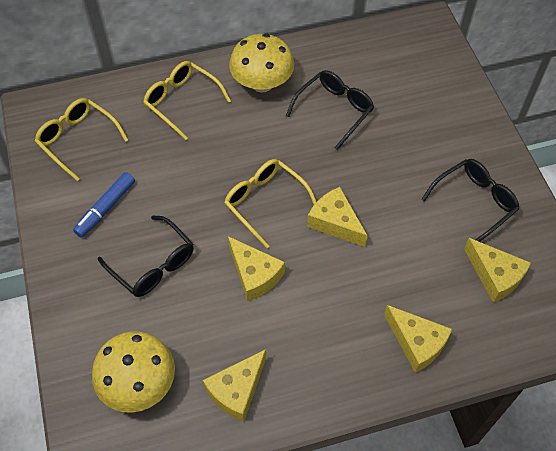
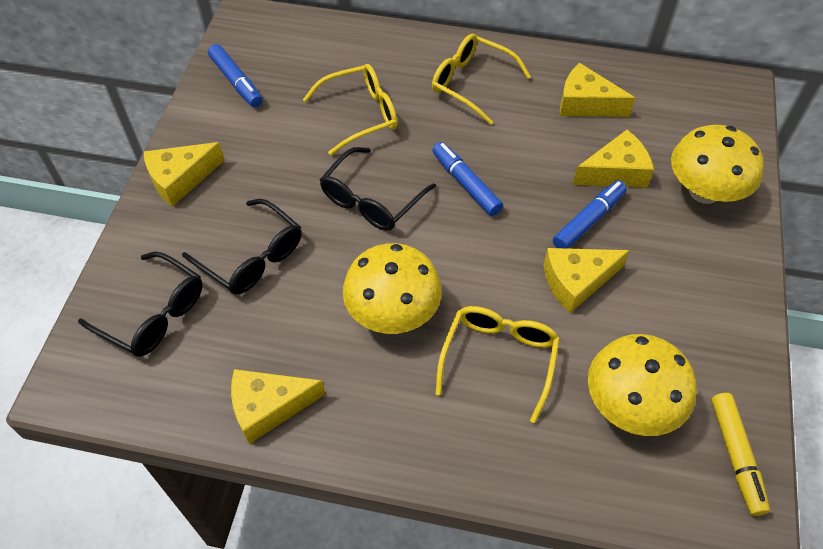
blue marker: 1 -> 3
yellow marker: 0 -> 1
yellow mushroom: 2 -> 3

